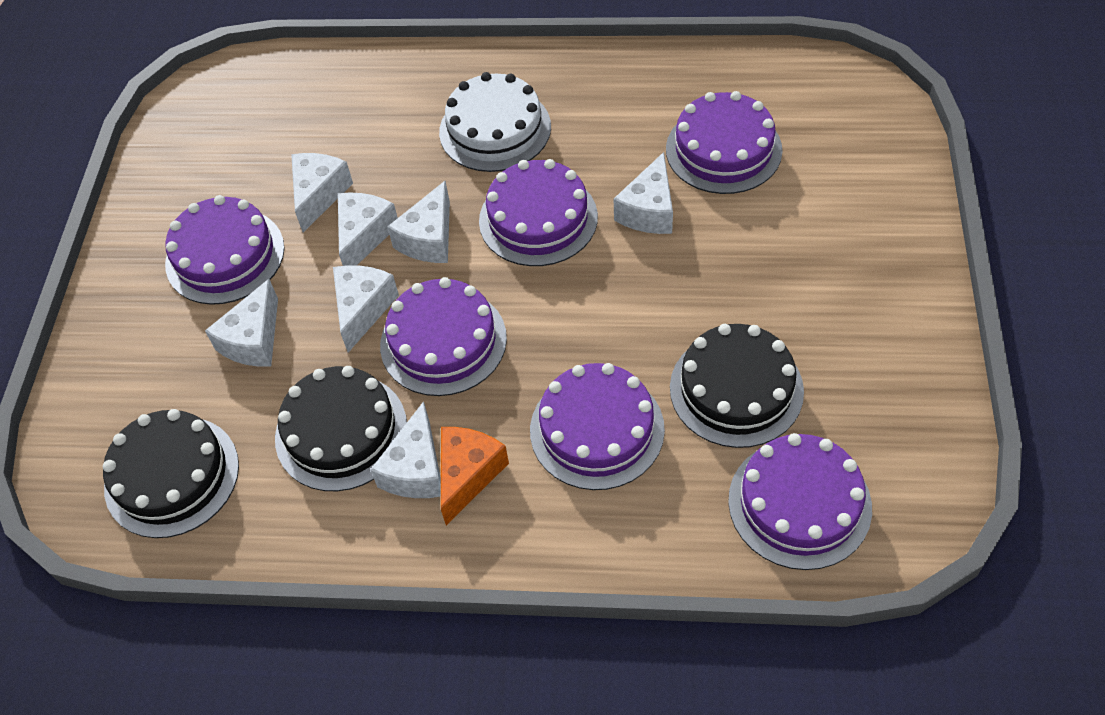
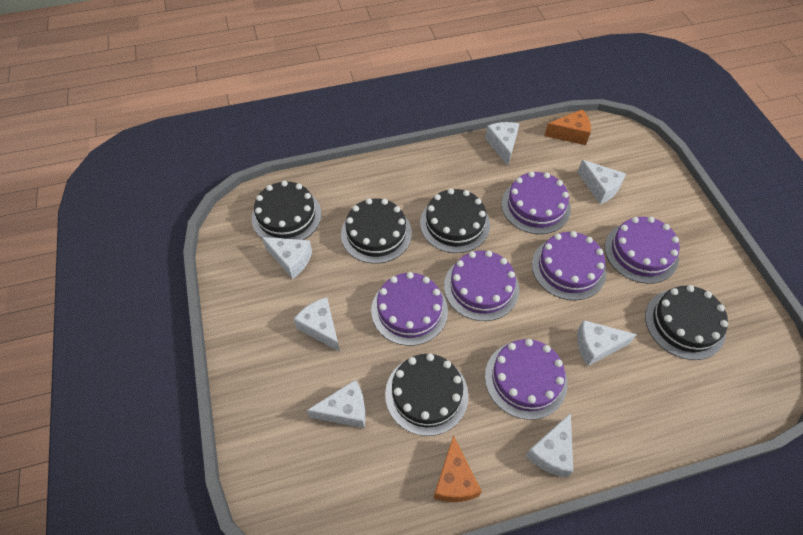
black cake: 3 -> 5
orange cheese: 1 -> 2
white cake: 1 -> 0

